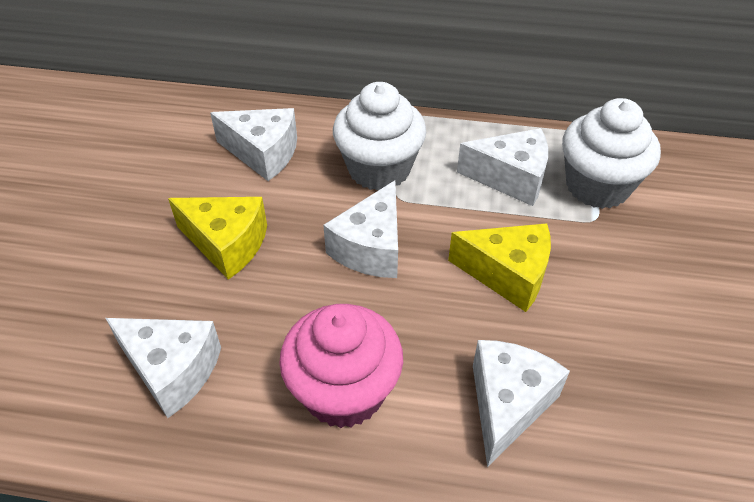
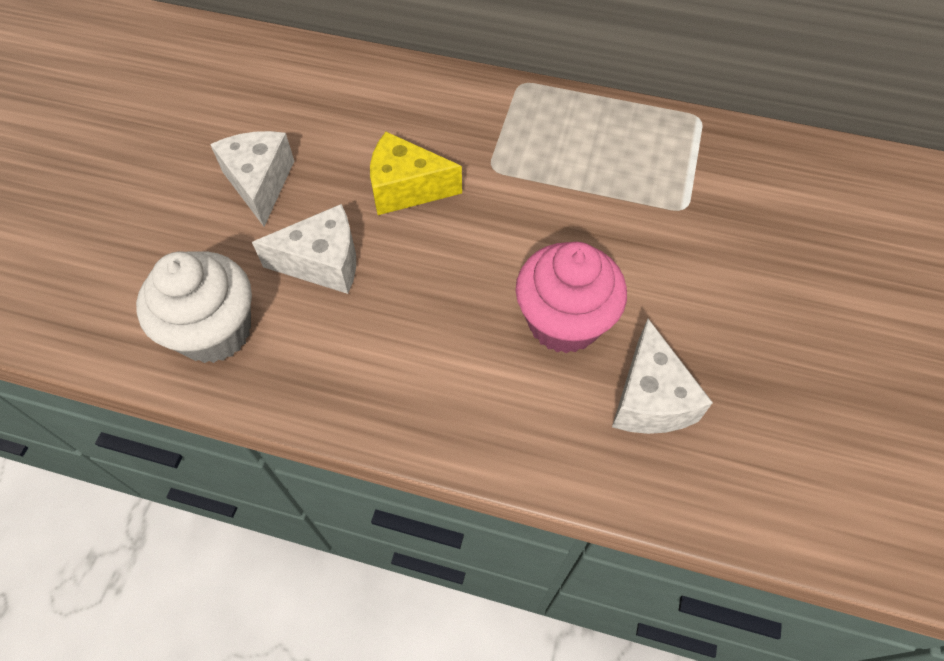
white cheese: 5 -> 3
white cupcake: 2 -> 1
yellow cheese: 2 -> 1

